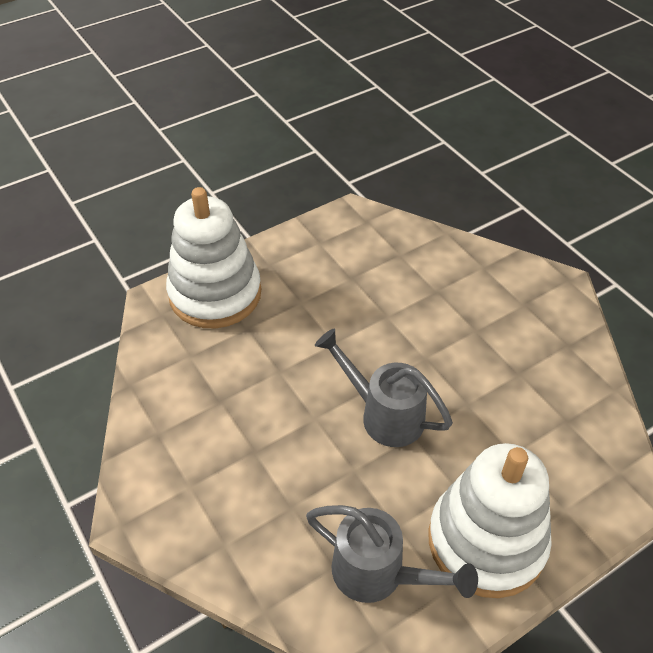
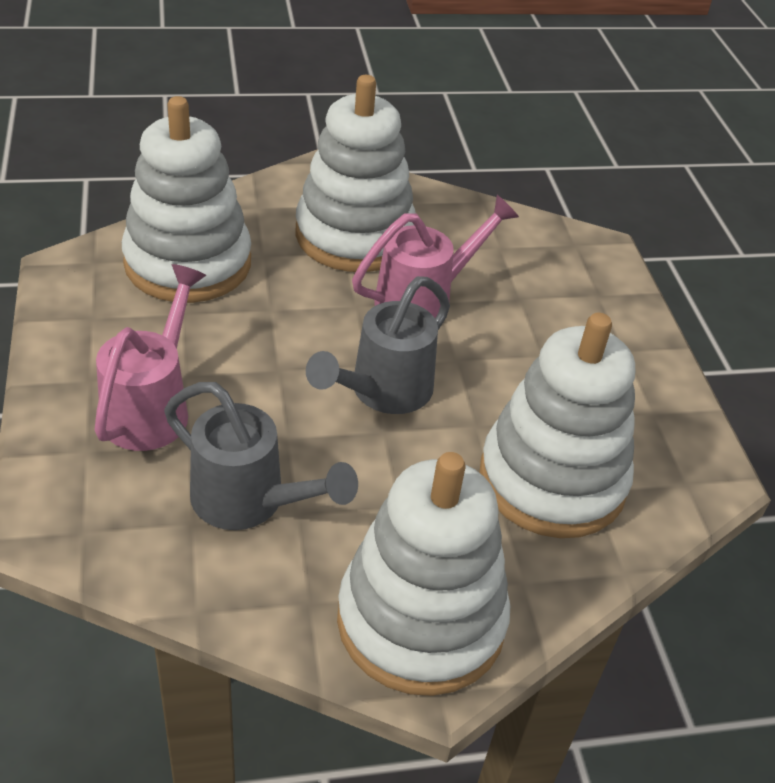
pink watering can: 0 -> 2
white stacking toy: 2 -> 4

